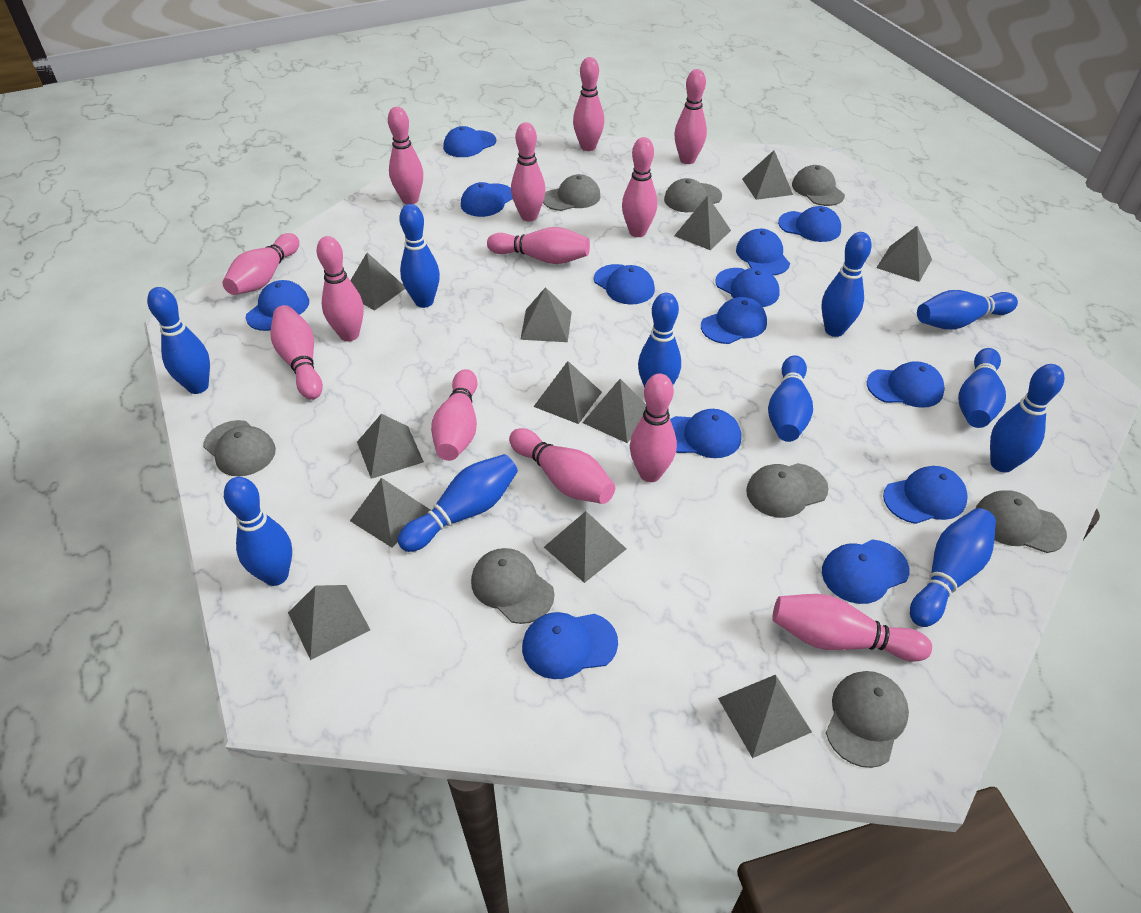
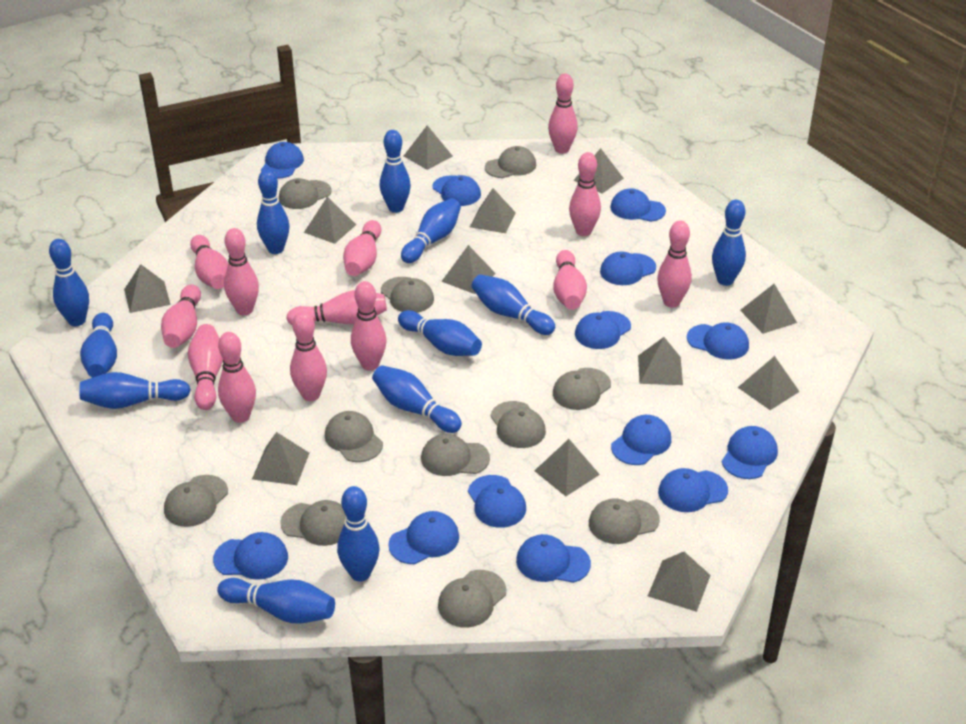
blue bowling pin: 11 -> 12
grey cap: 8 -> 11

